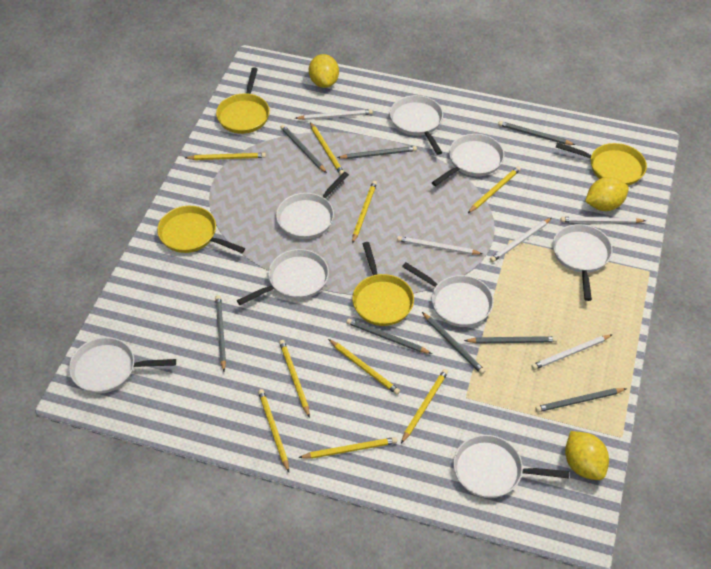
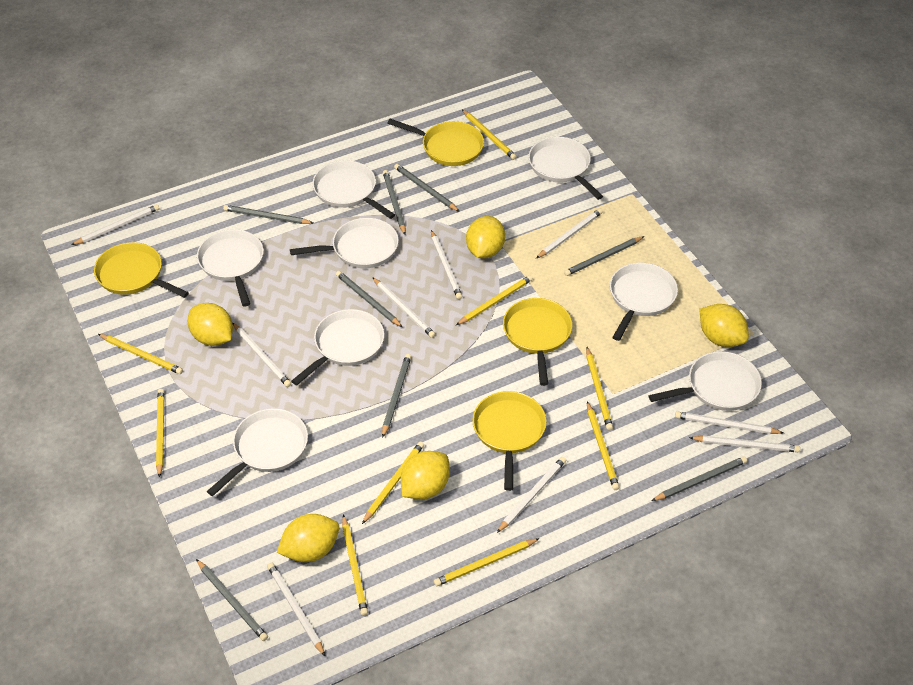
white pencil: 5 -> 9
yellow lemon: 3 -> 5

